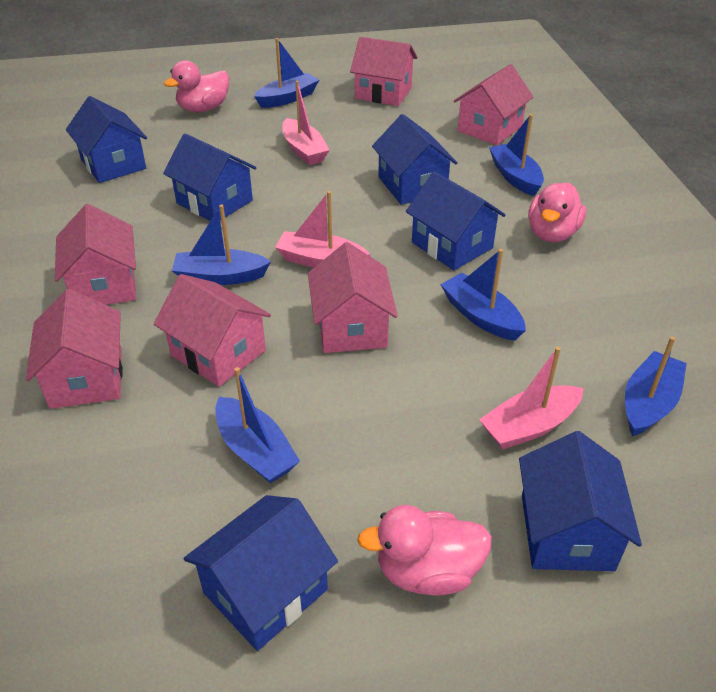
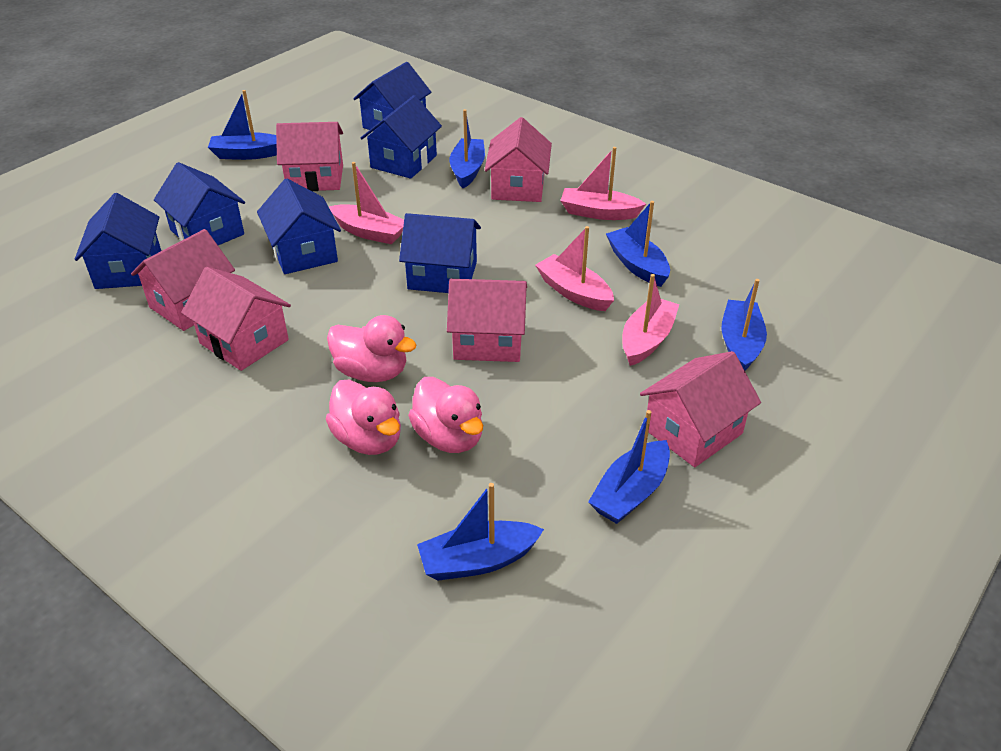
pink boat: 3 -> 4

